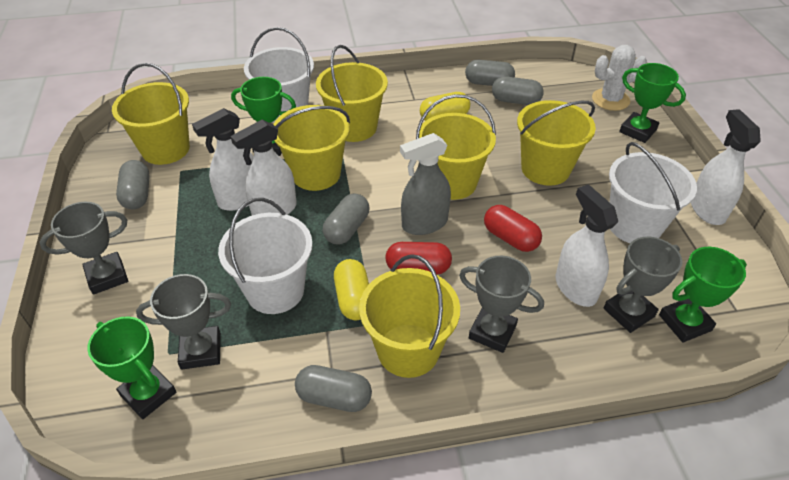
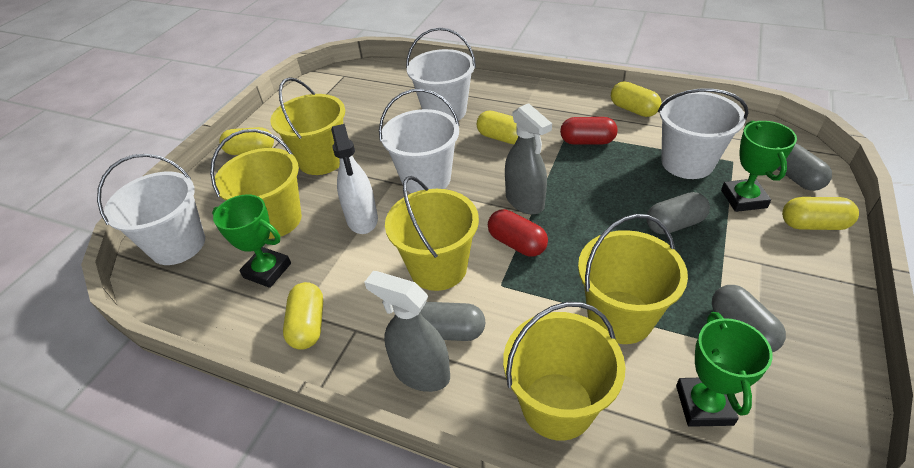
green trophy: 4 -> 3
grey capsule: 5 -> 4
grey spray bottle: 1 -> 2
grey trophy: 4 -> 0
white bucket: 3 -> 4
white cactus: 1 -> 0
white spray bottle: 4 -> 1
yellow bucket: 6 -> 5
yellow capsule: 2 -> 5

